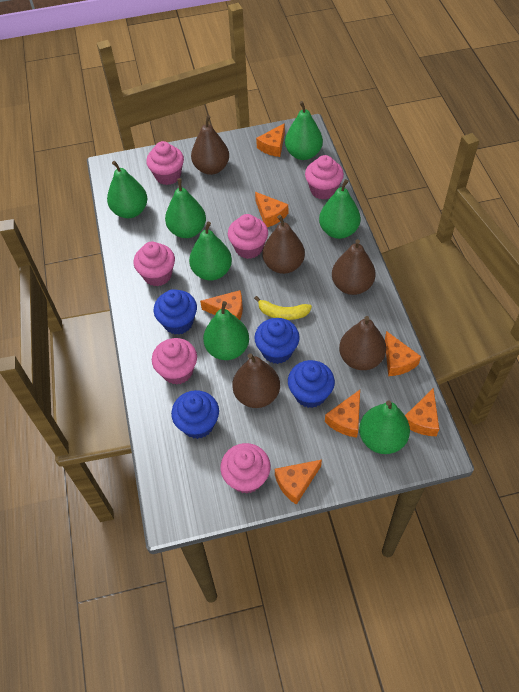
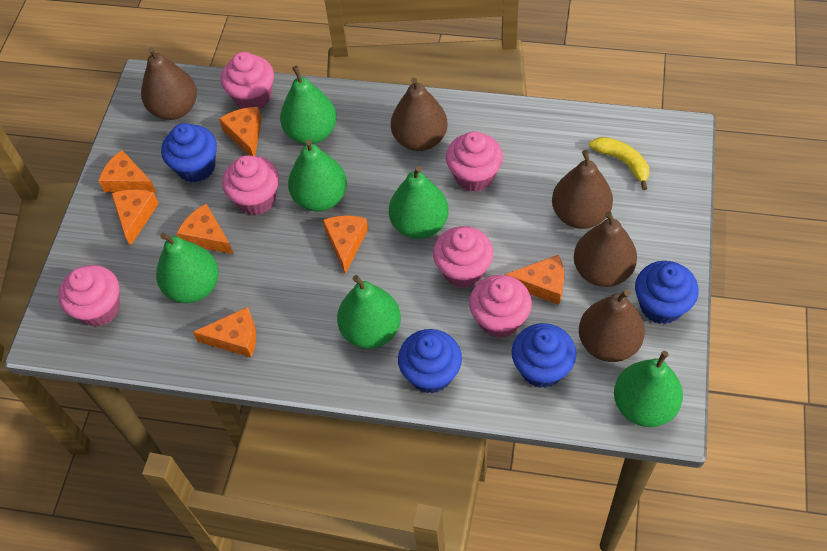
green pear: 7 -> 6

